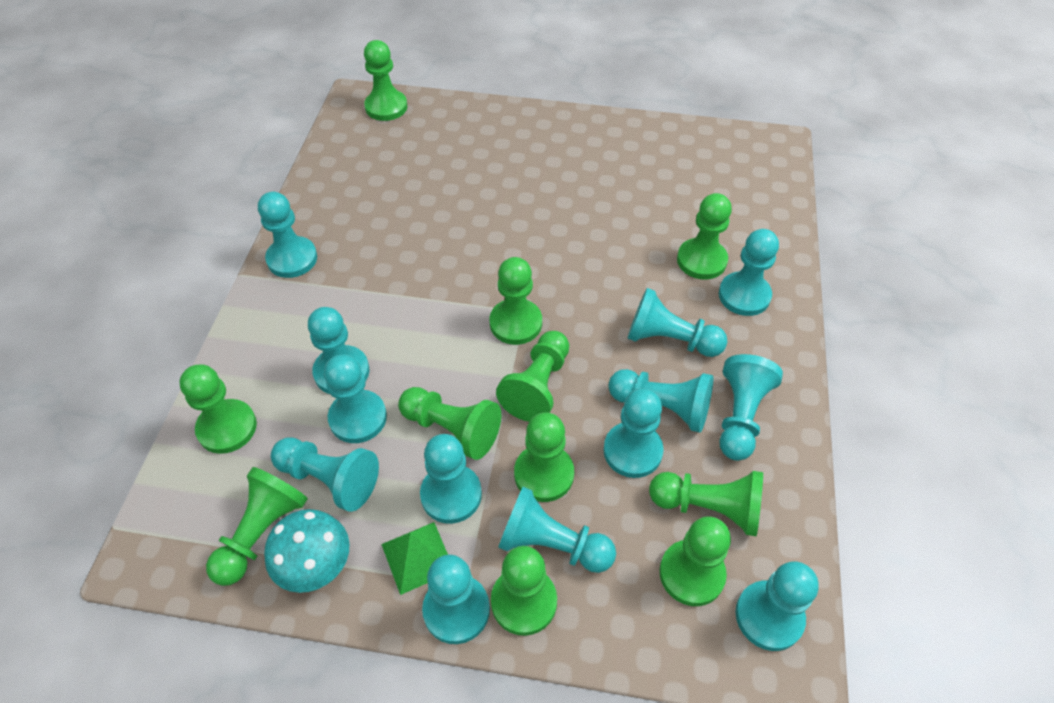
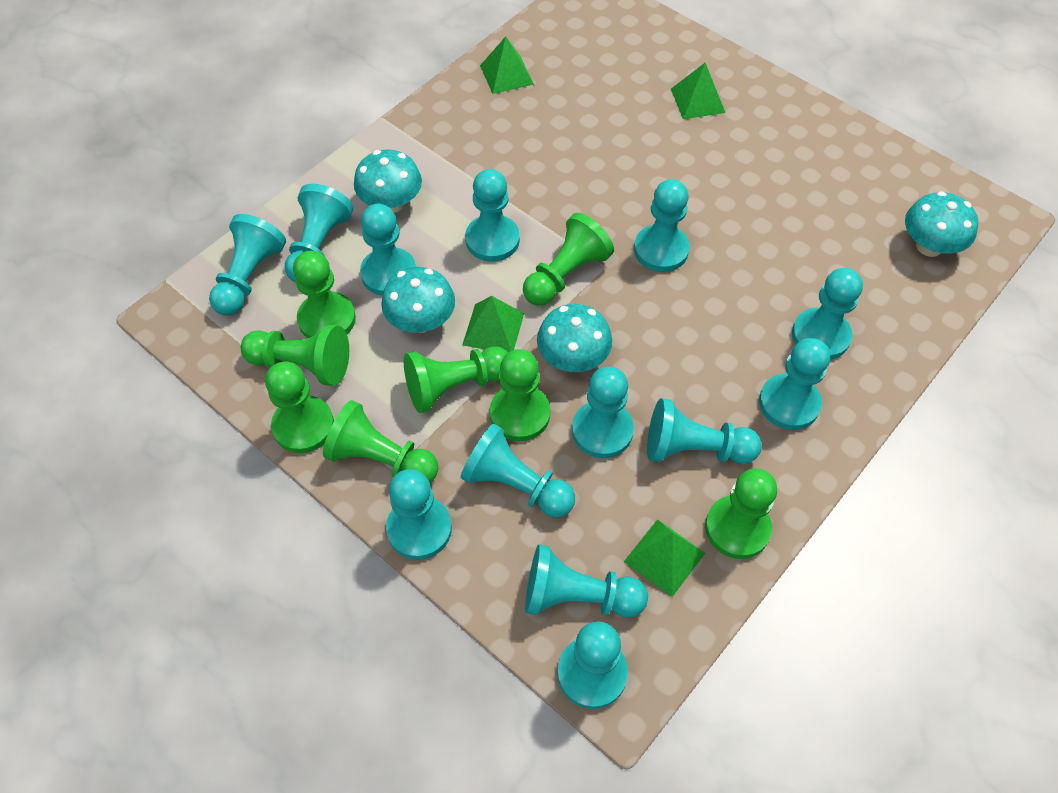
green pawn: 11 -> 8
green pyramid: 1 -> 4
turquoise mushroom: 1 -> 4

